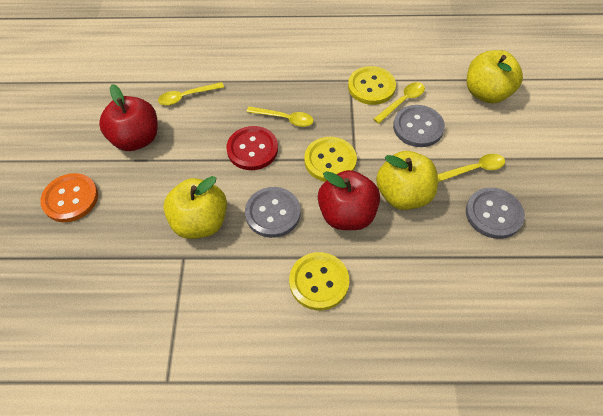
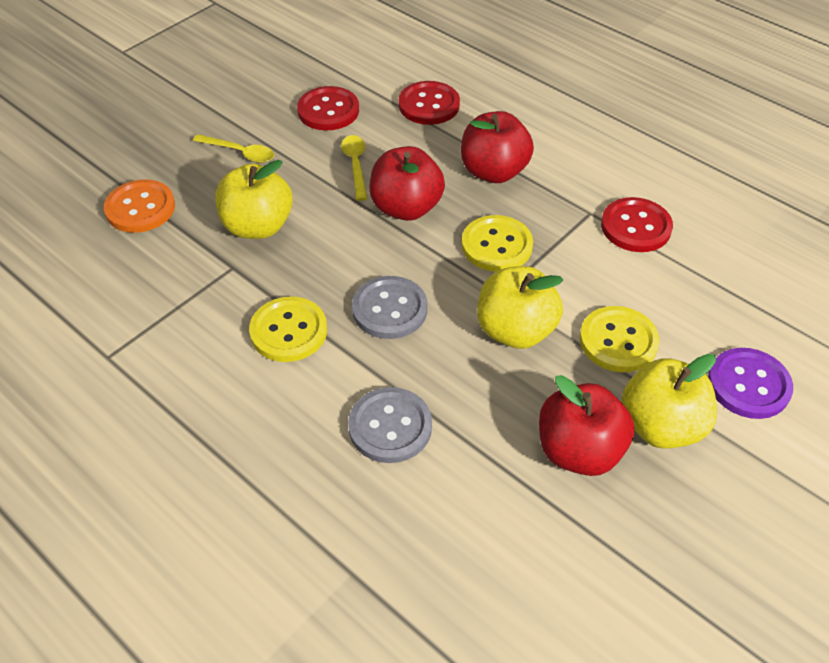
grey button: 3 -> 2
purple button: 0 -> 1
red apple: 2 -> 3
red button: 1 -> 3
yellow spoon: 4 -> 2

